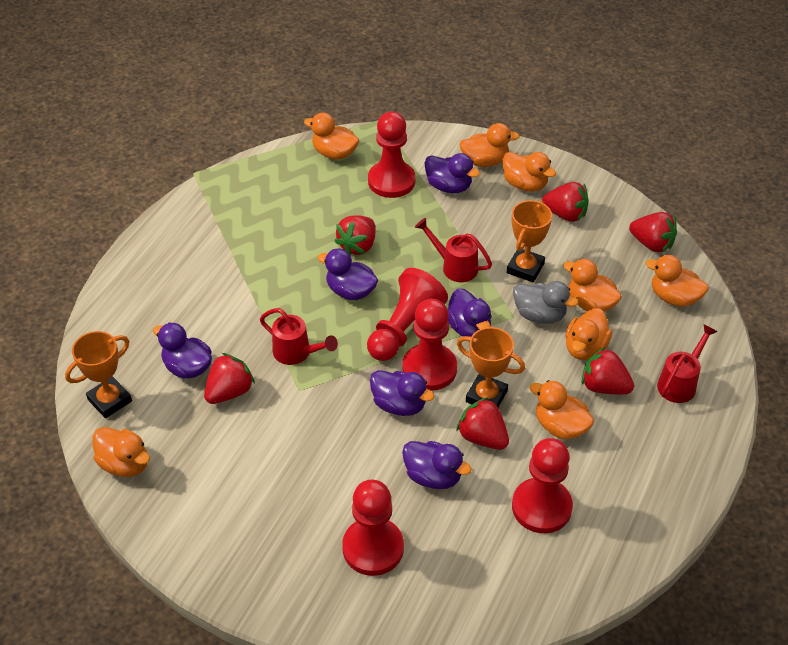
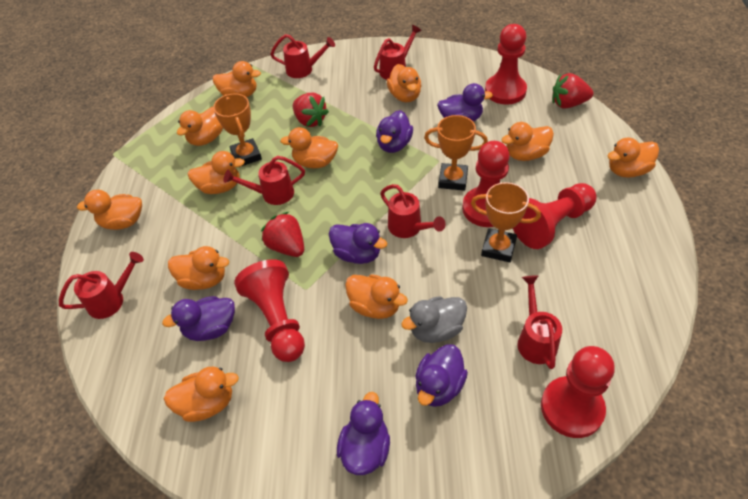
orange duck: 8 -> 11
red strawberry: 6 -> 3
red watering can: 3 -> 6

